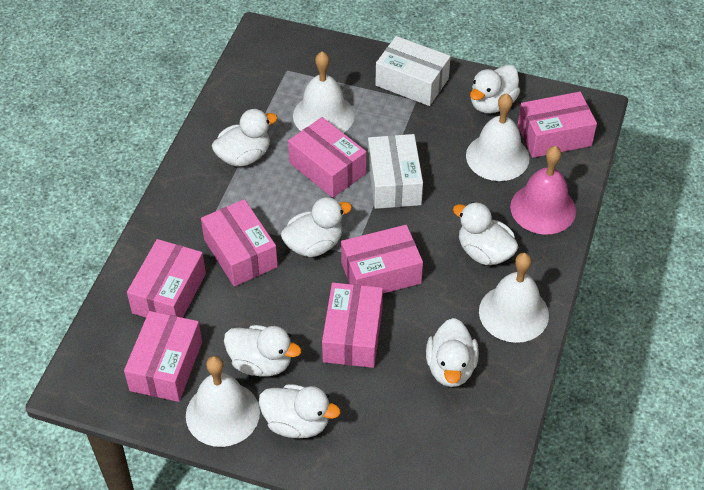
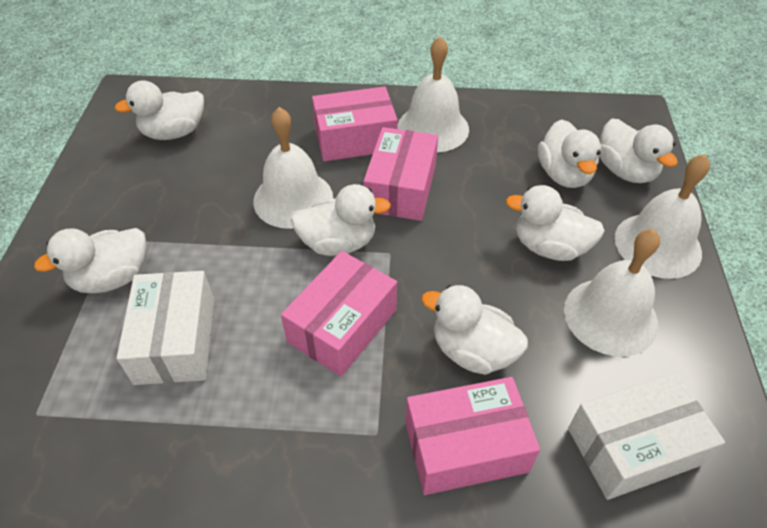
pink bell: 1 -> 0
pink box: 7 -> 4

